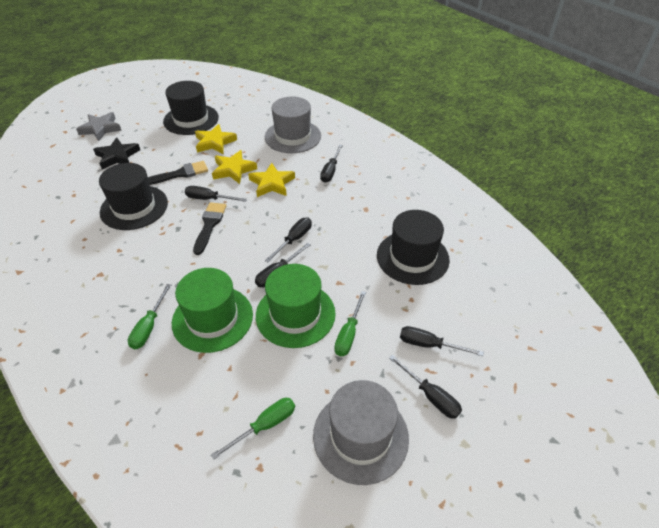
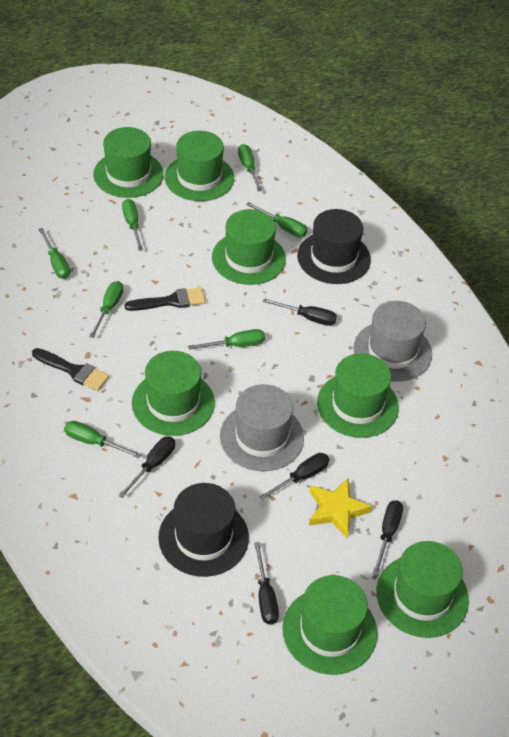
black hat: 3 -> 2
black screwdriver: 6 -> 5
black star: 1 -> 0
green hat: 2 -> 7
green screwdriver: 3 -> 7
grey star: 1 -> 0
yellow star: 3 -> 1

